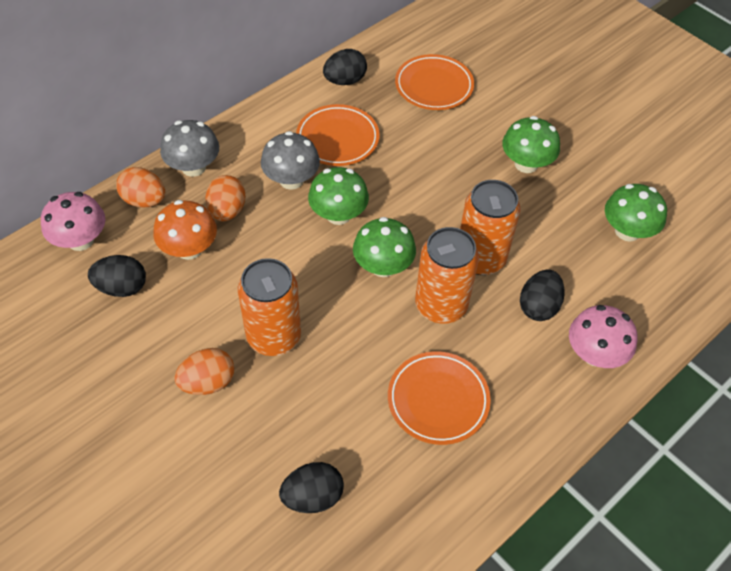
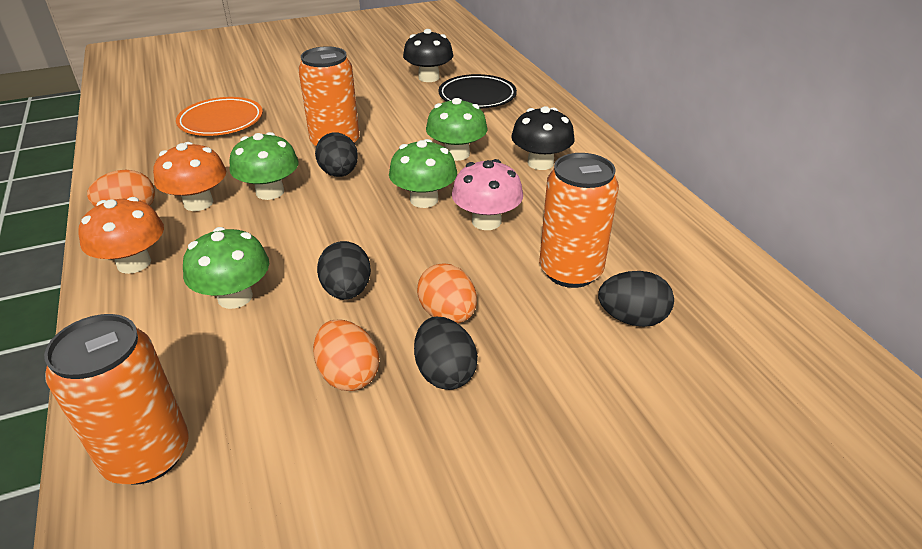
black mushroom: 0 -> 2
black plate: 0 -> 1
grey mushroom: 2 -> 0
orange mushroom: 1 -> 2
orange plate: 3 -> 1
pink mushroom: 2 -> 1

